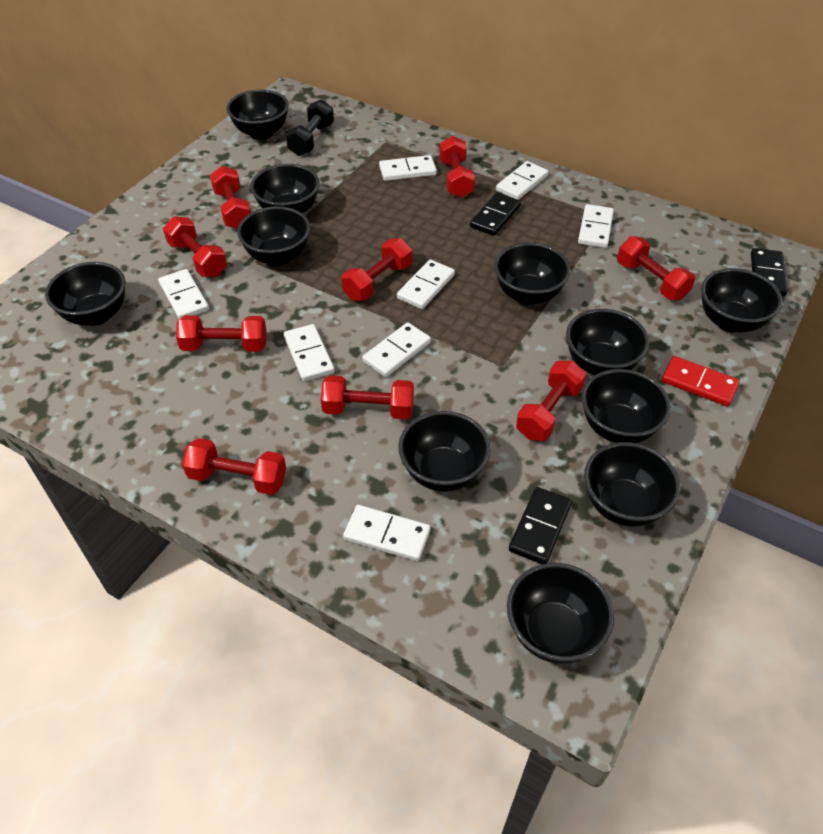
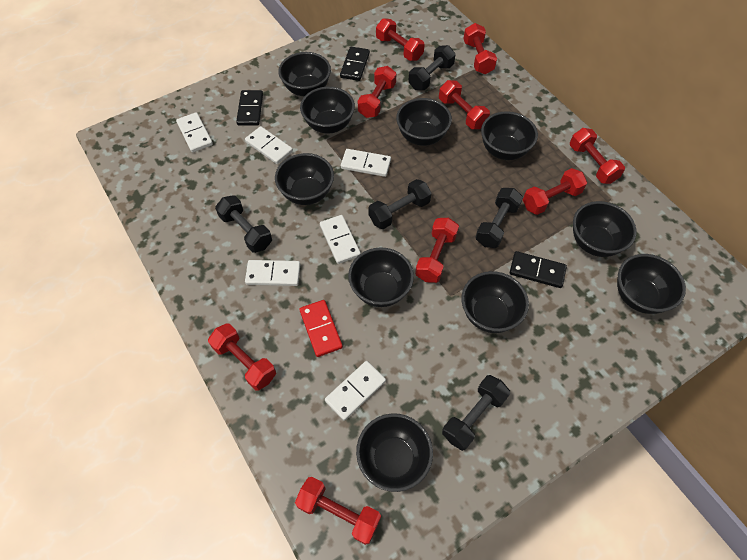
black bowl: 11 -> 10
black dumbbell: 1 -> 5
white domino: 8 -> 6

